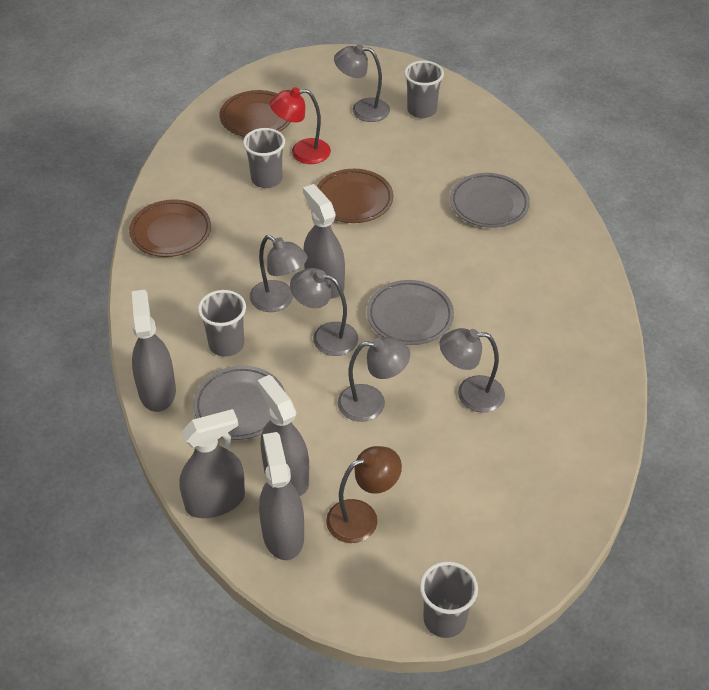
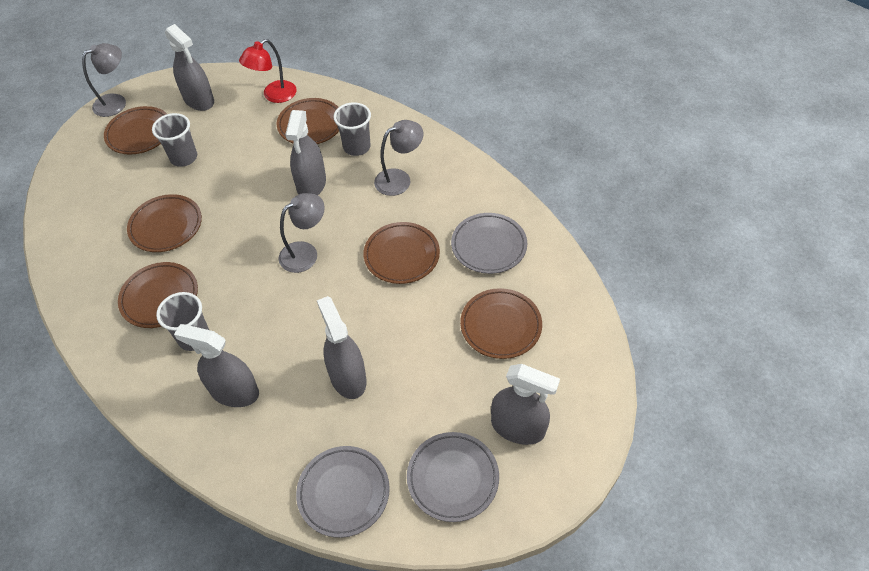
brown lamp: 1 -> 0
brown plate: 3 -> 6
grey cup: 4 -> 3
grey lamp: 5 -> 3

